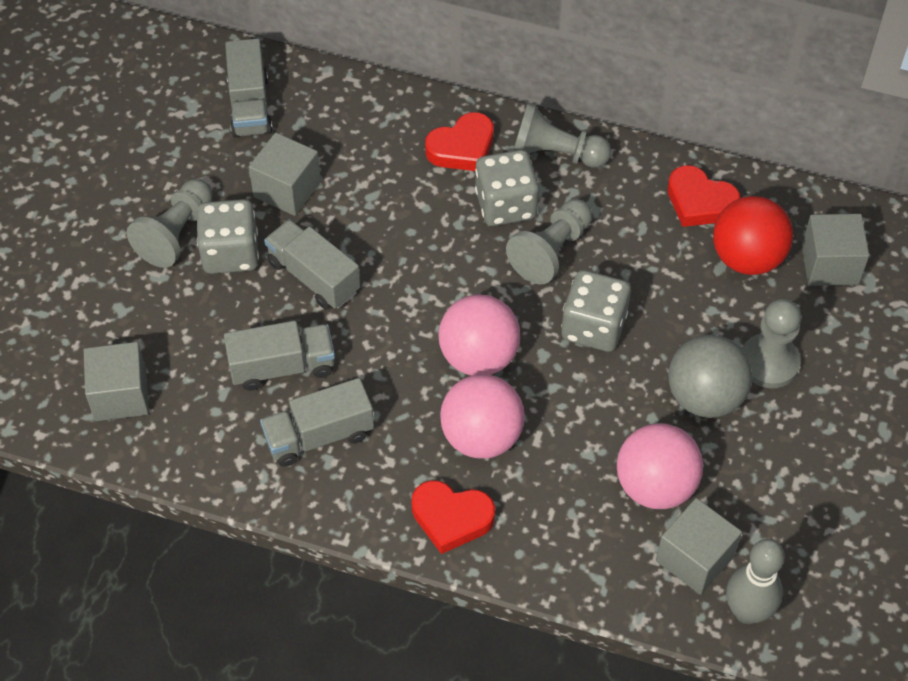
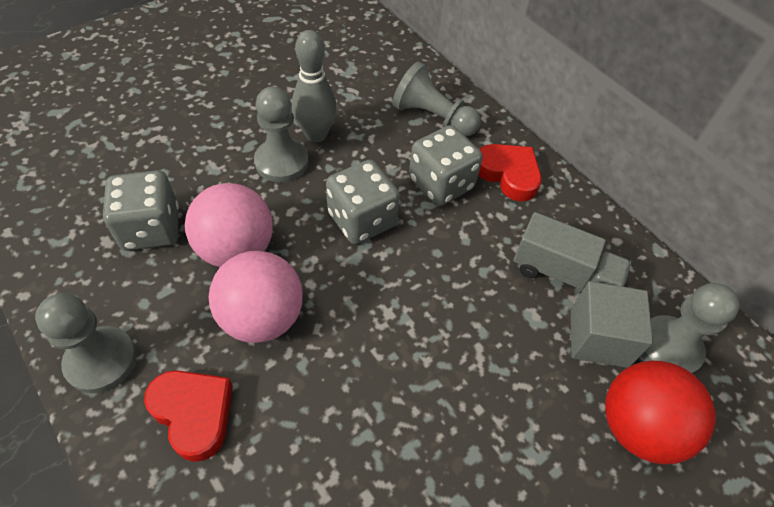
grey ball: 1 -> 0
grey cube: 4 -> 1
grey truck: 4 -> 1
pink ball: 3 -> 2
red heart: 3 -> 2

